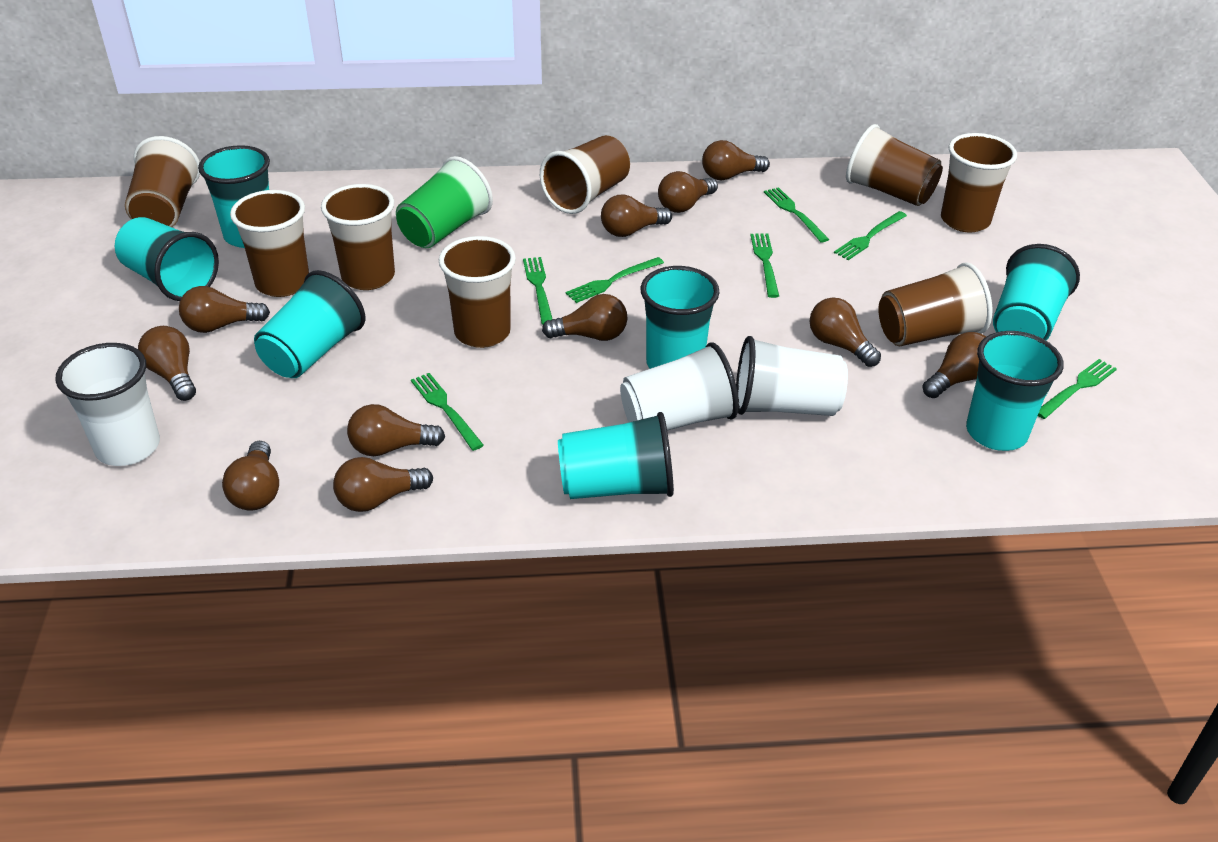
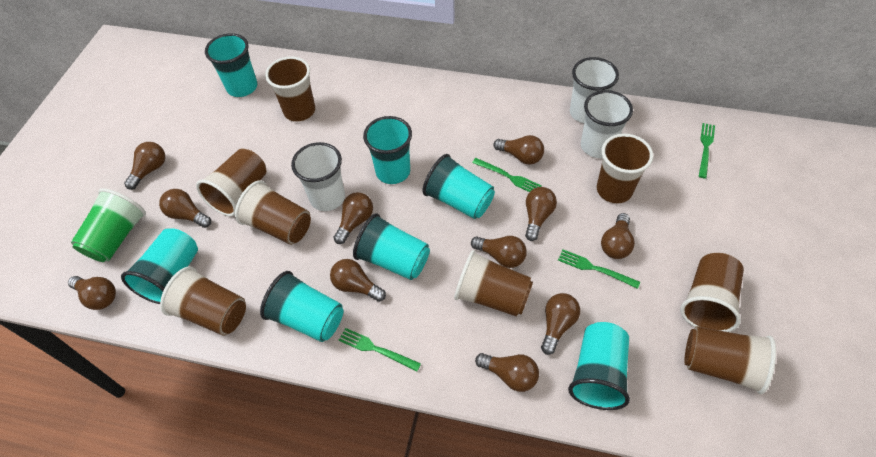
green fork: 7 -> 4

